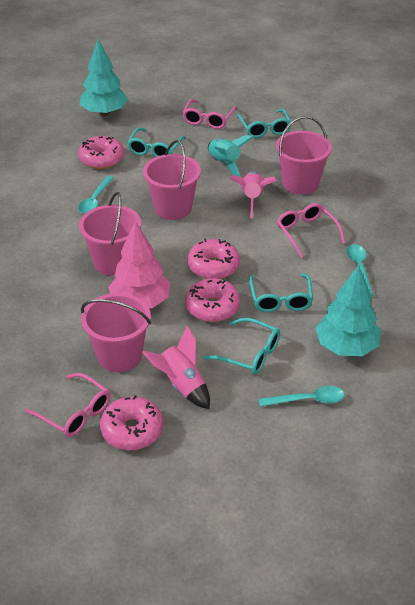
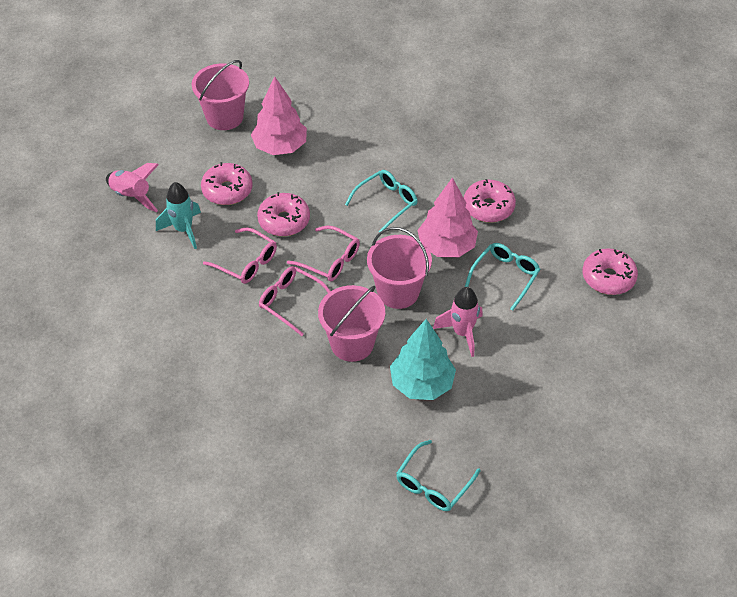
pink bucket: 4 -> 3
pink tree: 1 -> 2
turquoise glasses: 4 -> 3
turquoise spoon: 3 -> 0
turquoise tree: 2 -> 1

